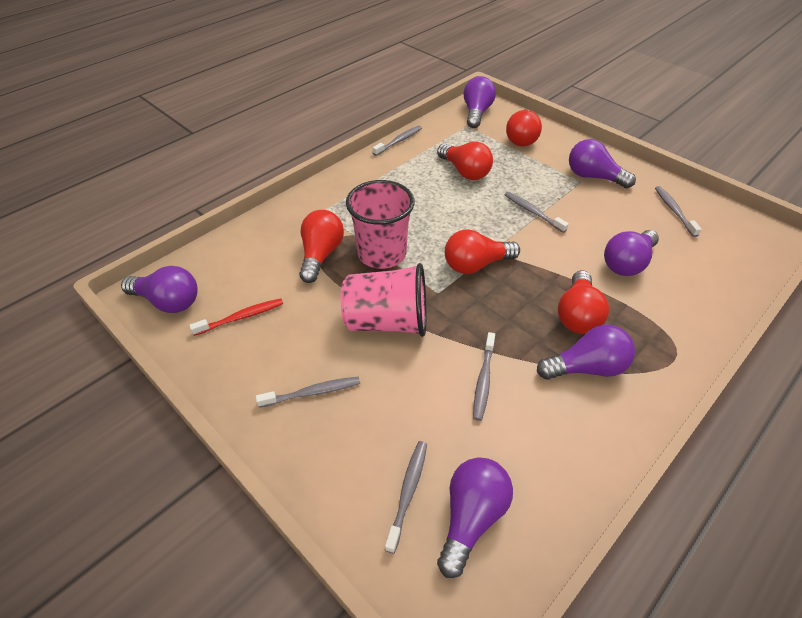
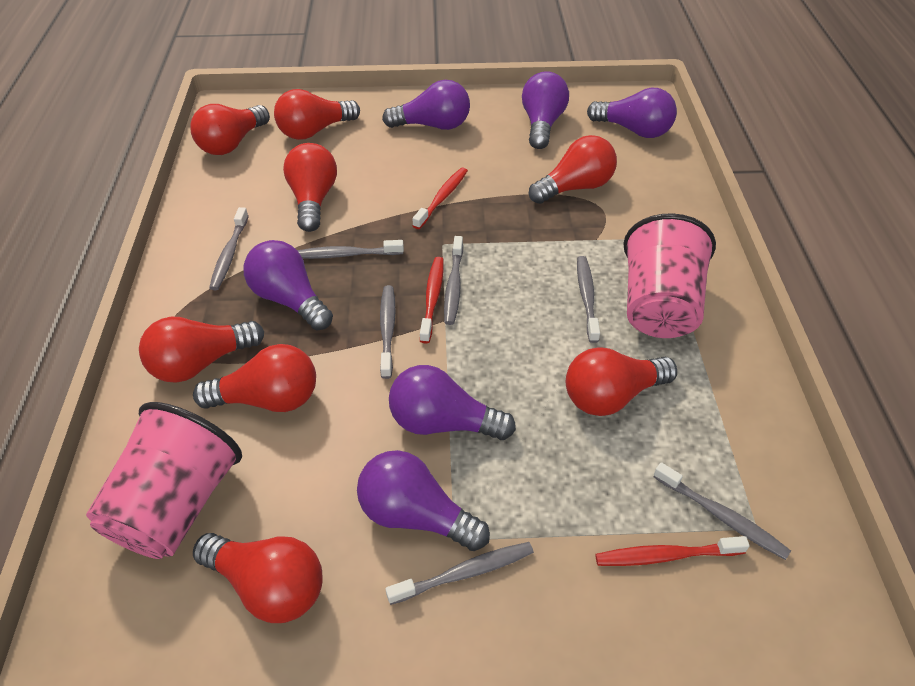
grey toothbrush: 6 -> 7
red light bulb: 5 -> 8
red toothbrush: 1 -> 3

